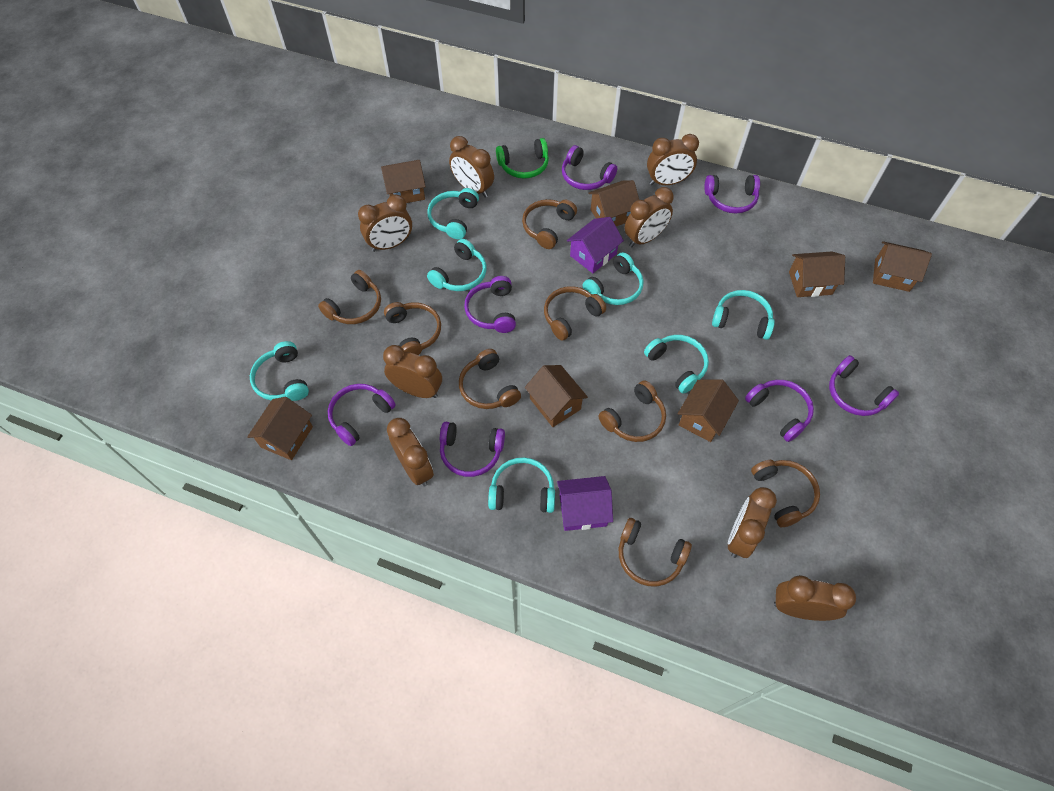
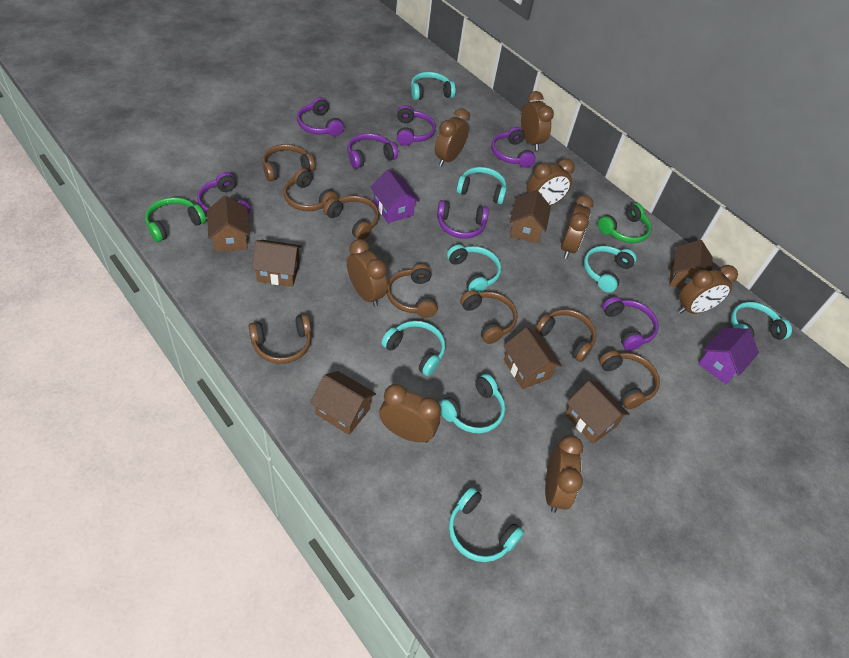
green headphones: 1 -> 2
turquoise headphones: 7 -> 8

